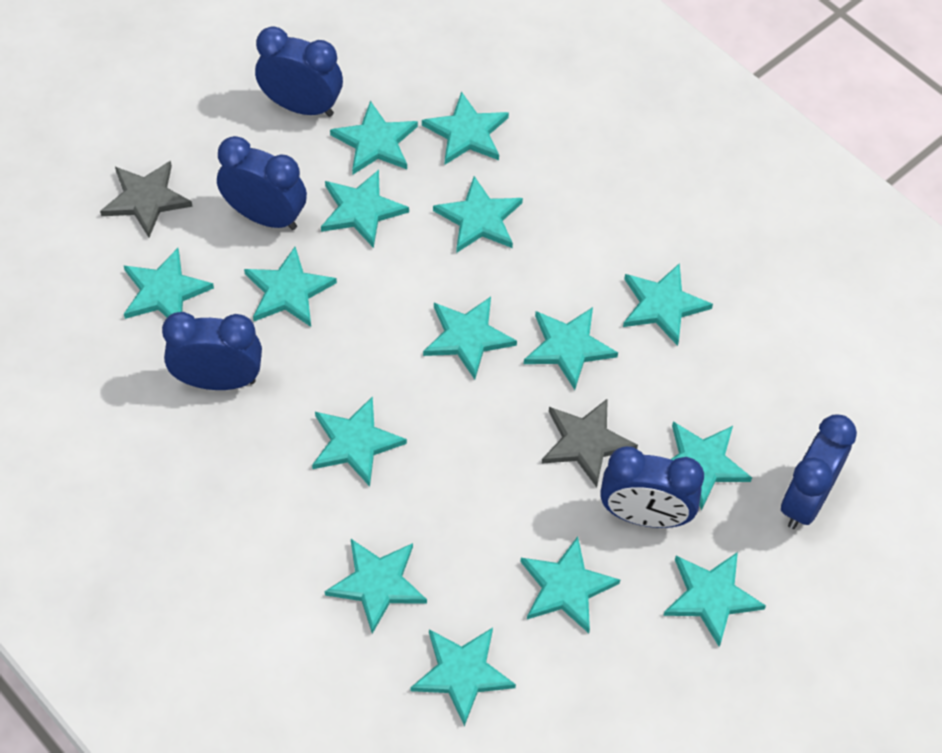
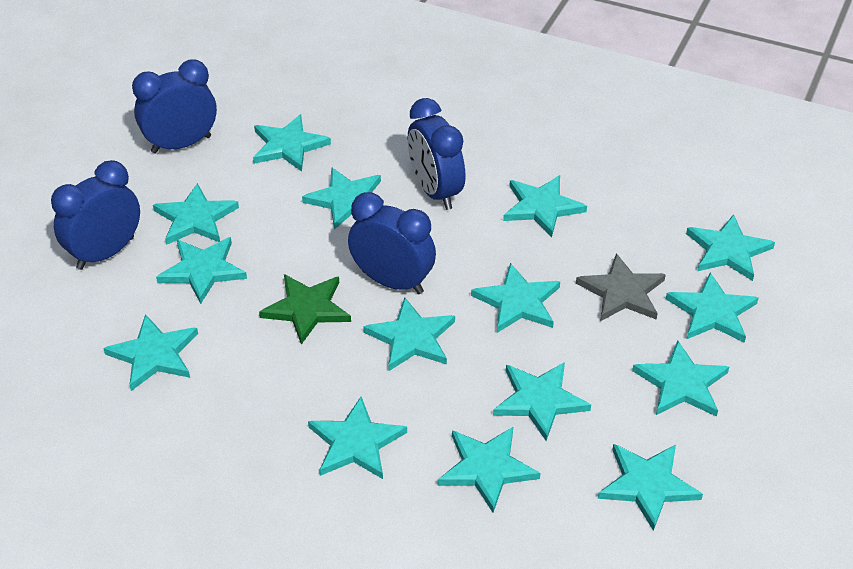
blue clock: 5 -> 4
green star: 0 -> 1
grey star: 2 -> 1

